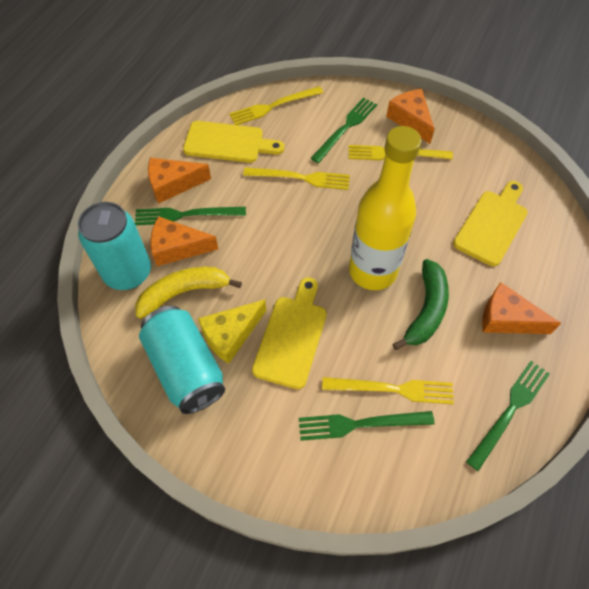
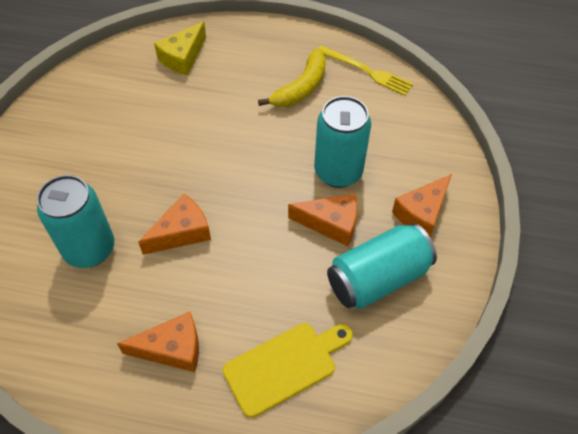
green banana: 1 -> 0
green fork: 4 -> 0
turquoise can: 2 -> 3
yellow bottle: 1 -> 0
yellow cutting board: 3 -> 1
yellow fork: 4 -> 1

